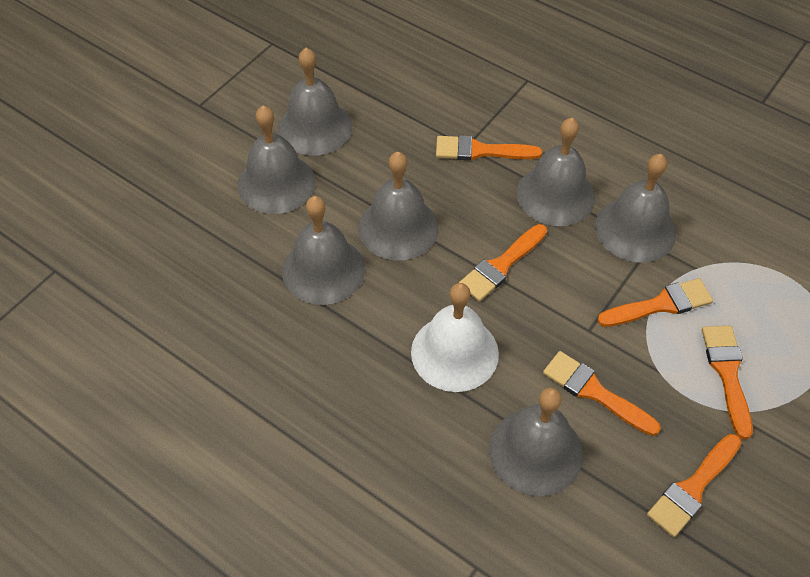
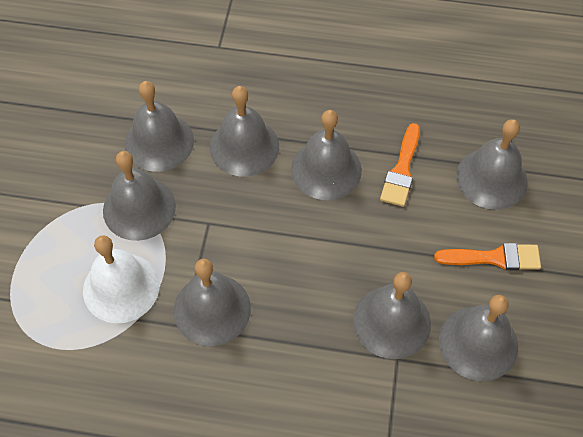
grey bell: 7 -> 8
orange brush: 6 -> 2

